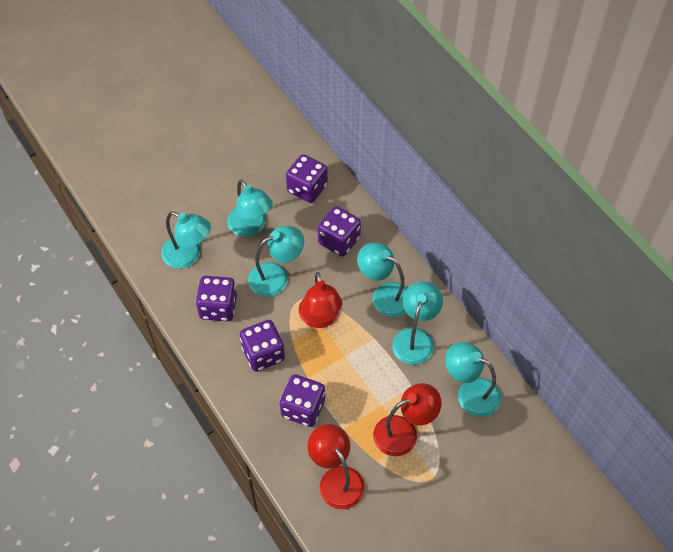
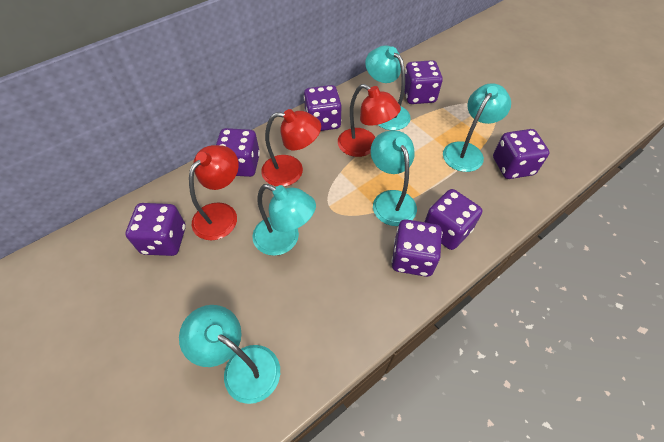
purple dice: 5 -> 7
turquoise lamp: 6 -> 5

